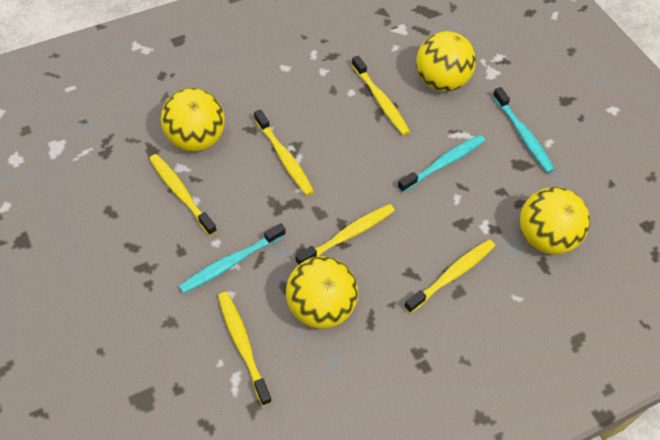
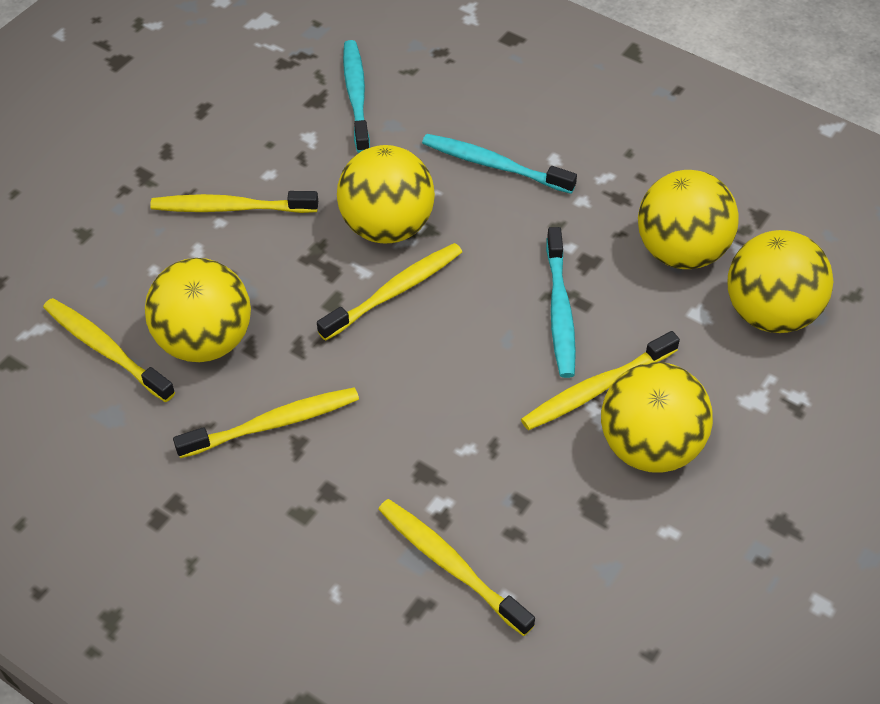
yellow ball: 4 -> 5

